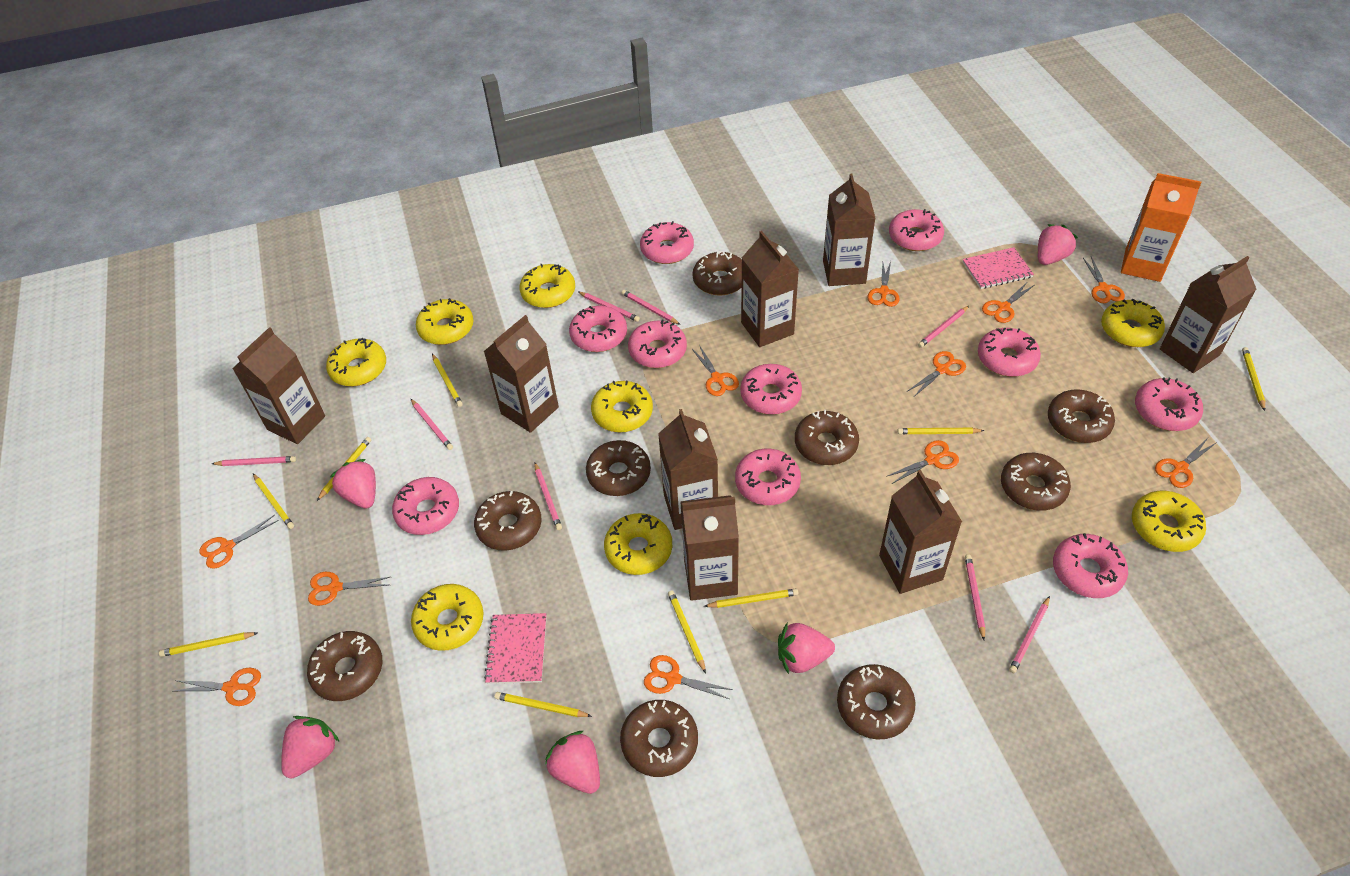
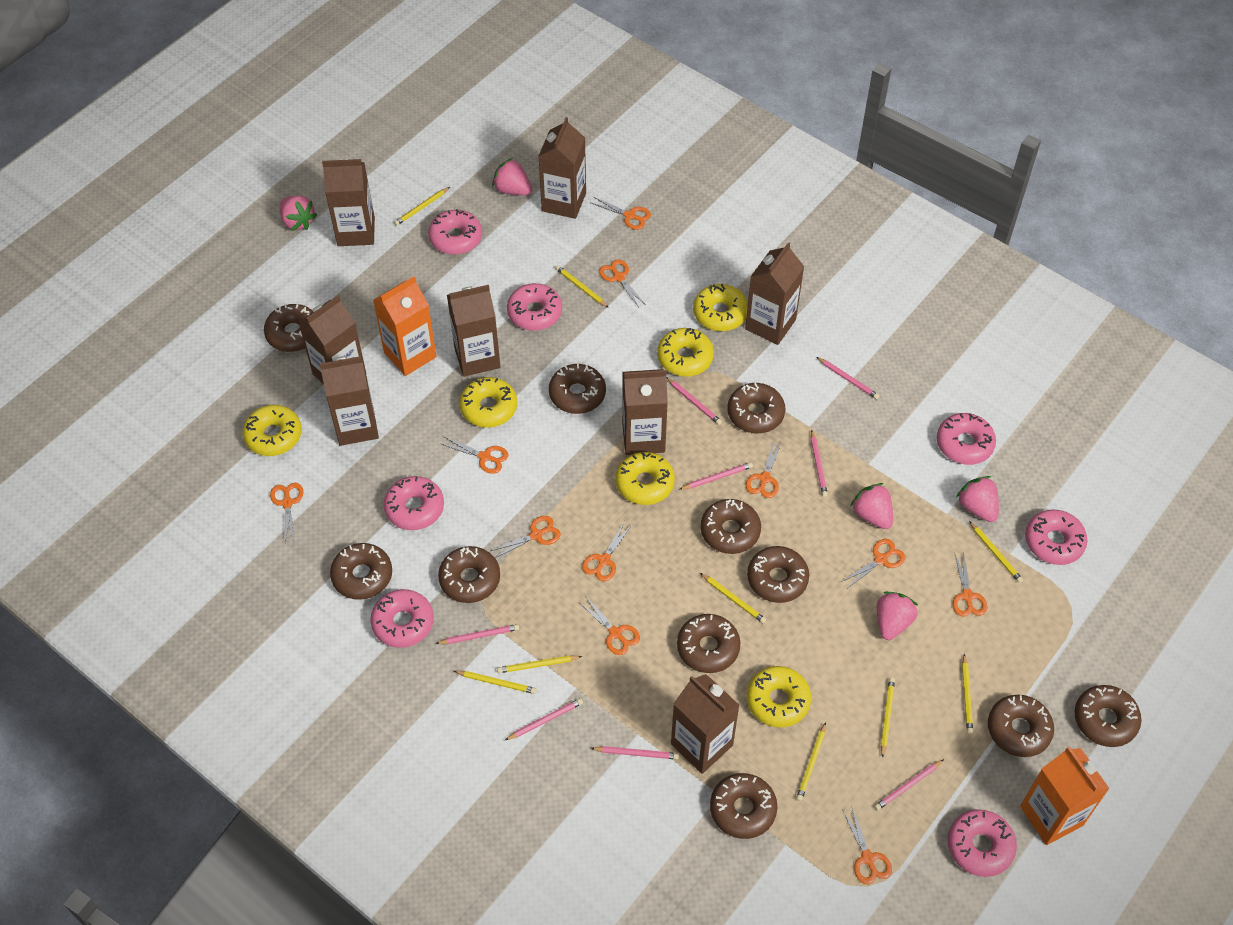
brown donut: 9 -> 11
orange carton: 1 -> 2
pink donut: 10 -> 7
pink notebook: 2 -> 0
yellow donut: 8 -> 6

